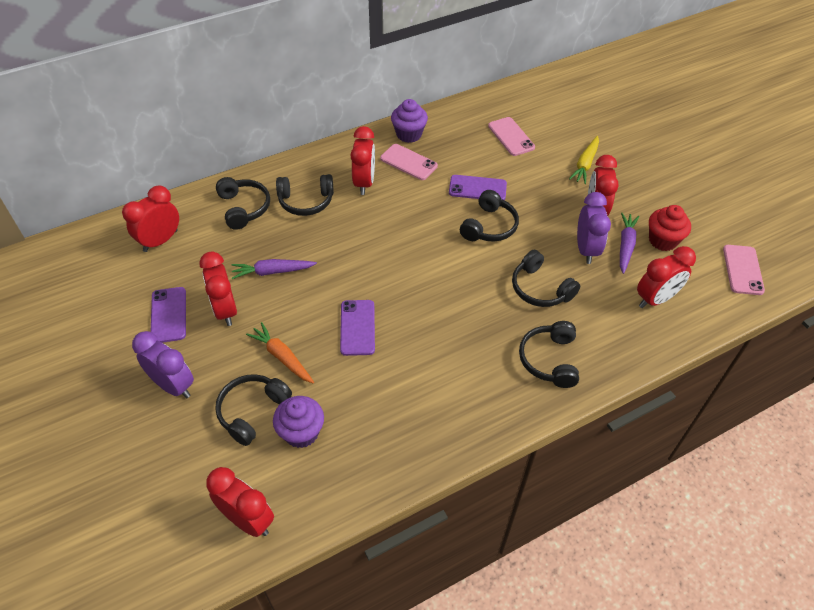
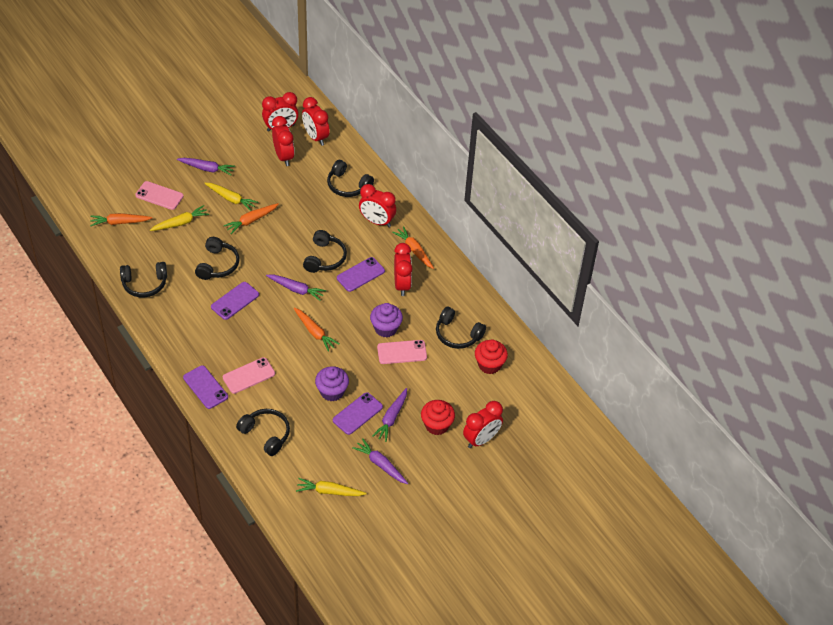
orange carrot: 1 -> 4
purple carrot: 2 -> 4
purple clock: 2 -> 0
purple phone: 3 -> 4
red cupcake: 1 -> 2
yellow carrot: 1 -> 3

